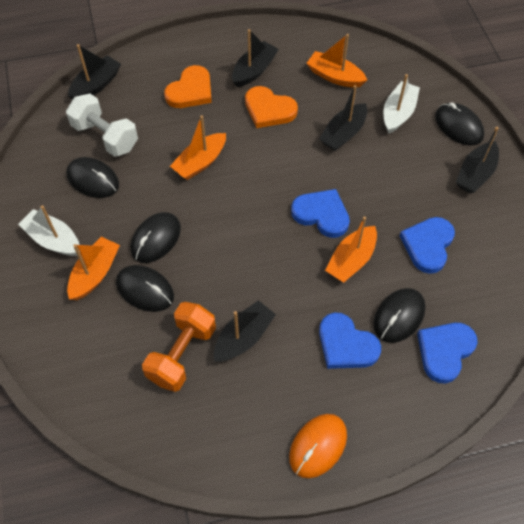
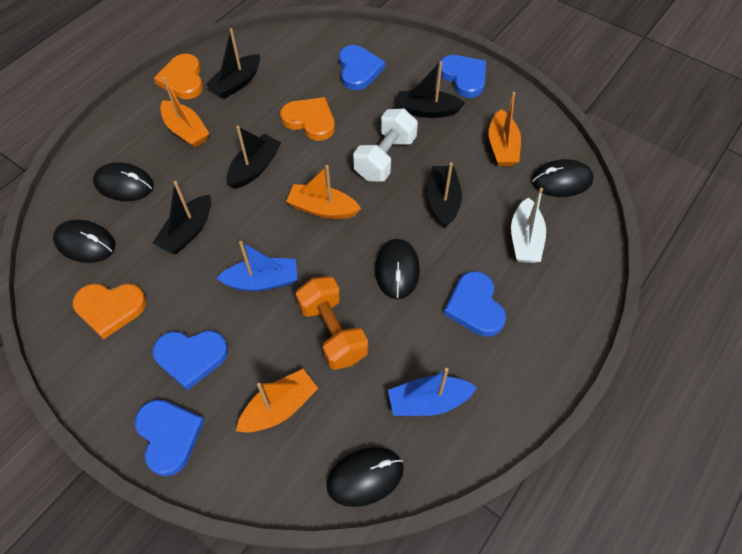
blue boat: 0 -> 2
blue heart: 4 -> 5
orange heart: 2 -> 3
orange mouse: 1 -> 0
white boat: 2 -> 1

